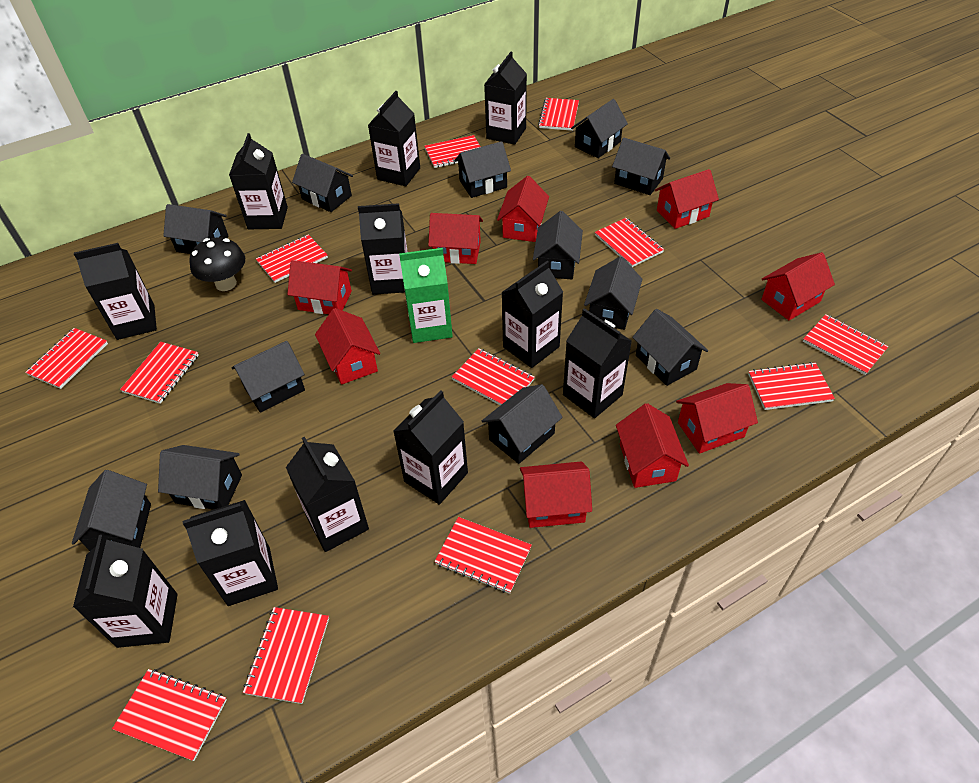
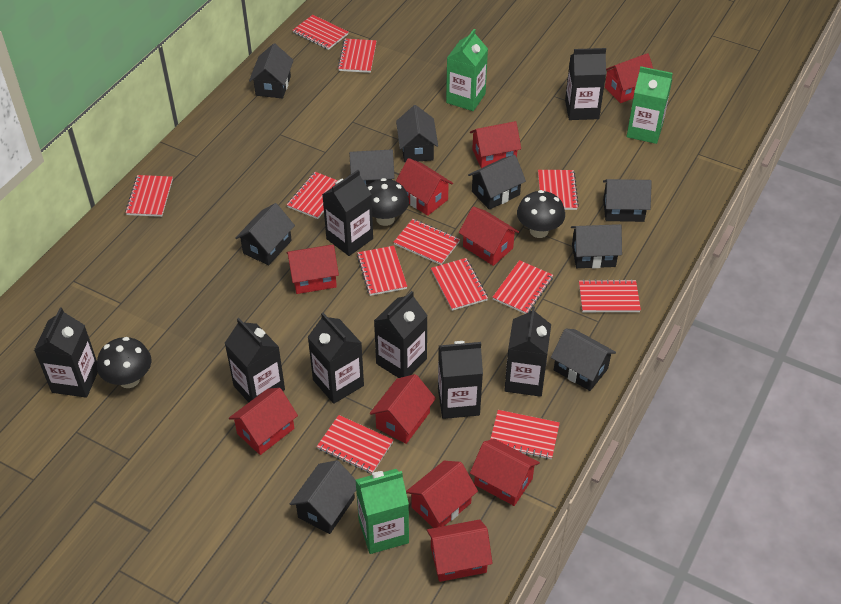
black carton: 11 -> 8
black house: 12 -> 9
black mushroom: 1 -> 3
green carton: 1 -> 3
red house: 9 -> 10

